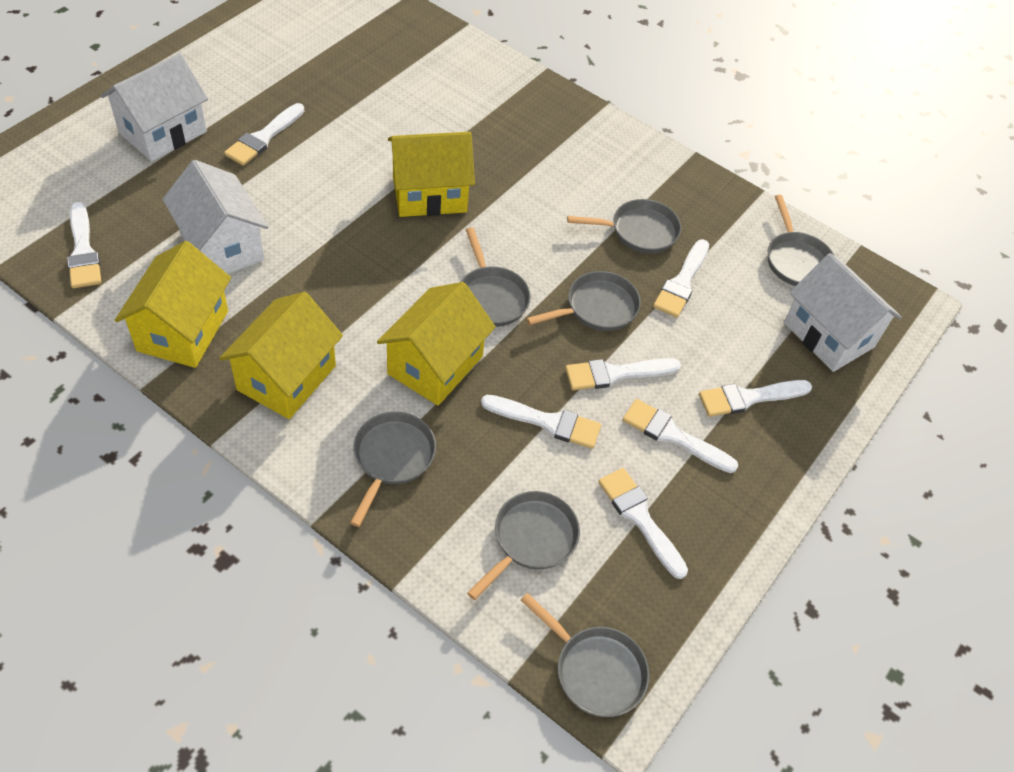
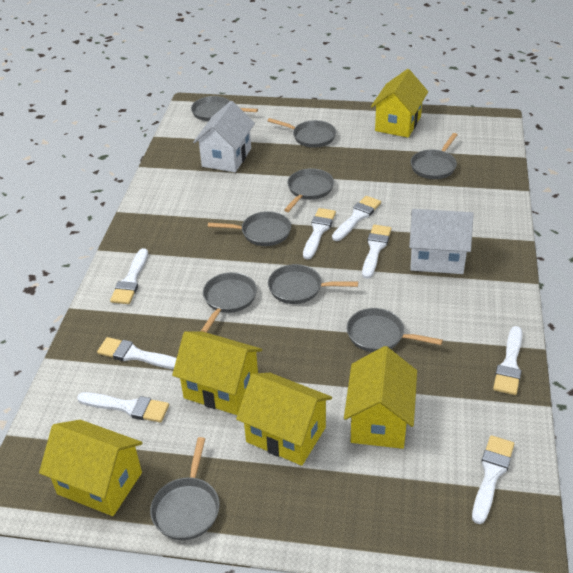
grey pan: 7 -> 9
white house: 3 -> 2
yellow house: 4 -> 5

